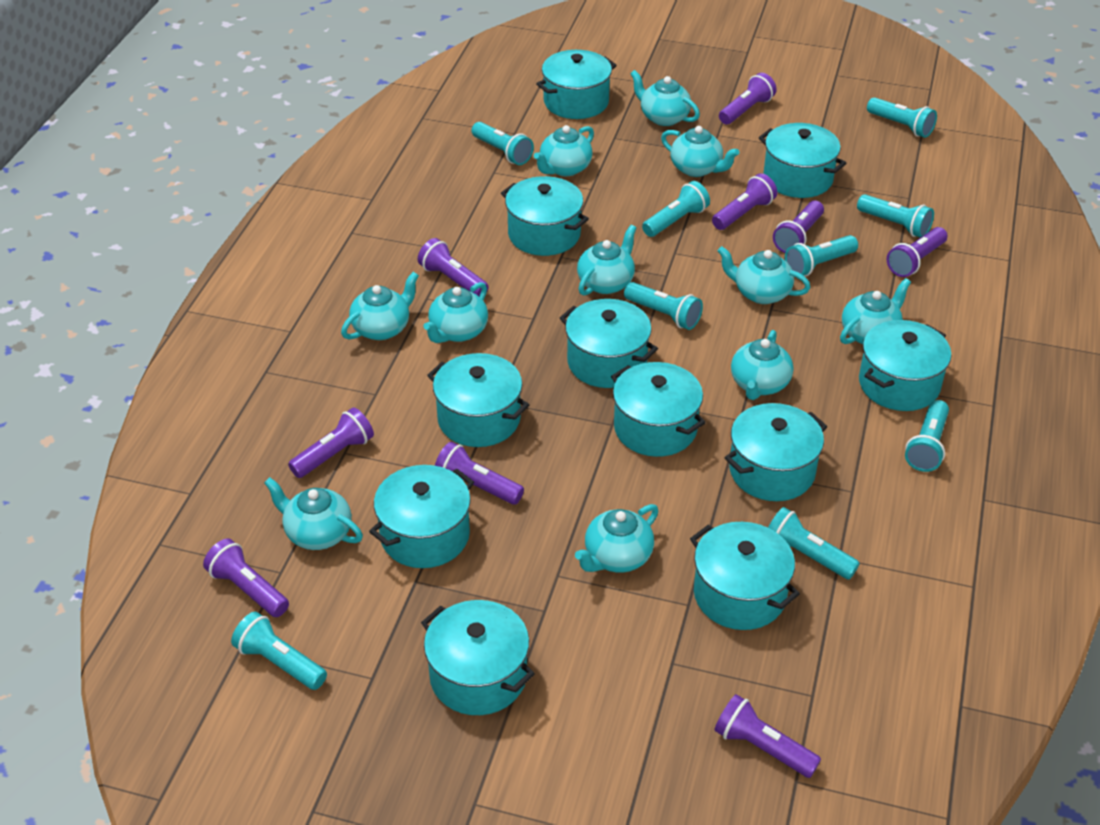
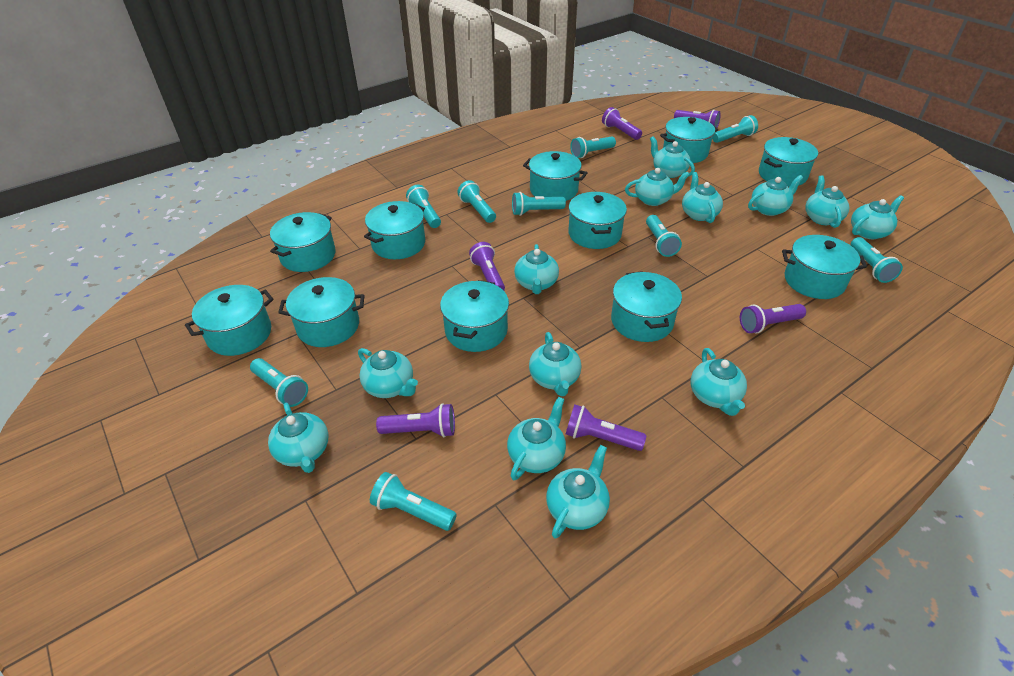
purple flashlight: 9 -> 6
turquoise teapot: 11 -> 13

